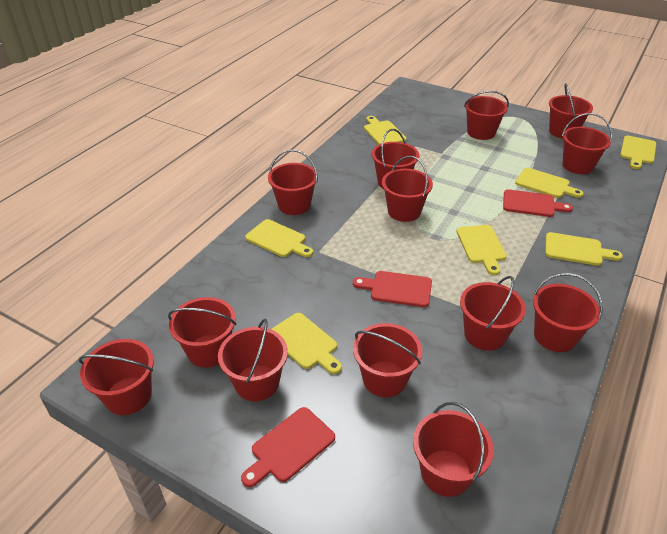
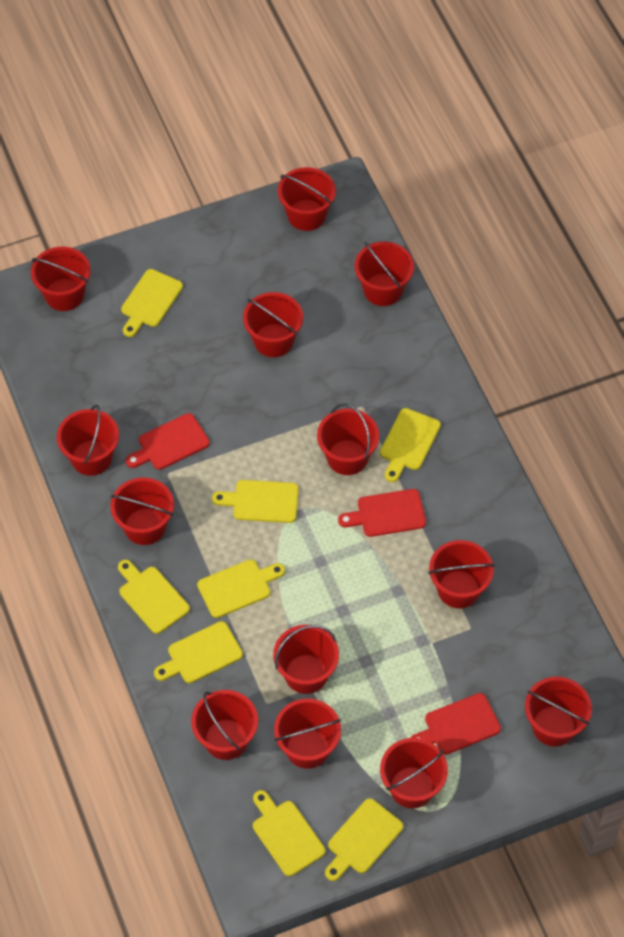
yellow cutting board: 7 -> 8

